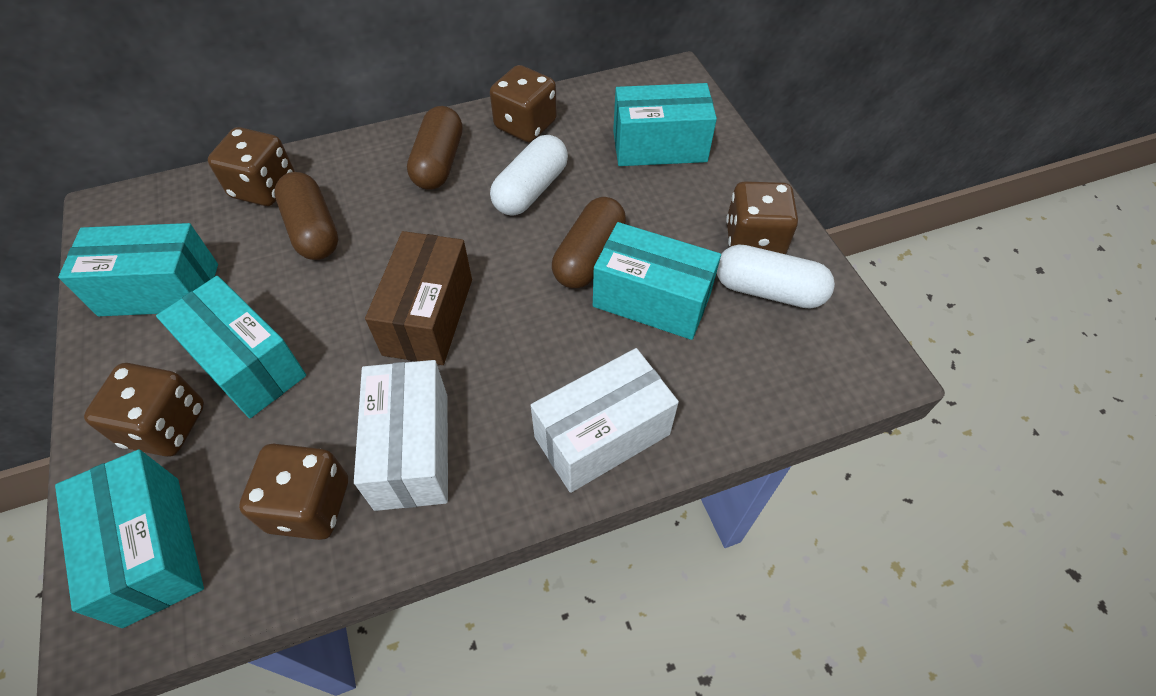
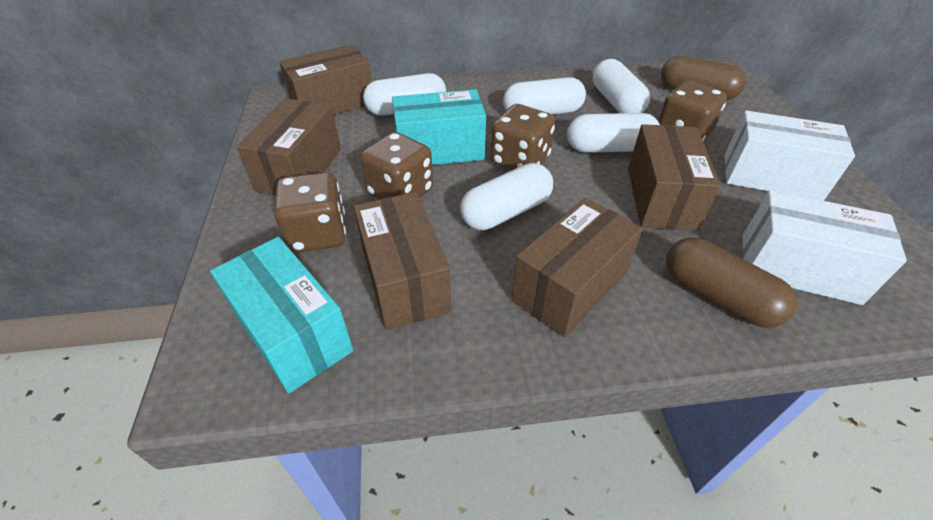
brown box: 1 -> 5
brown capsule: 3 -> 2
brown dice: 5 -> 4
turquoise box: 5 -> 2
white capsule: 2 -> 5

